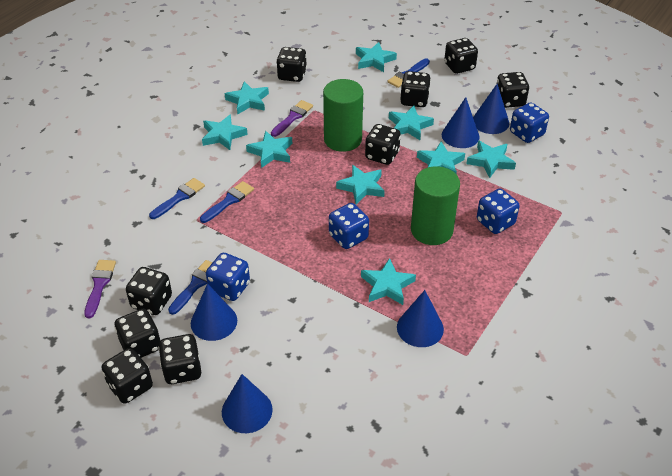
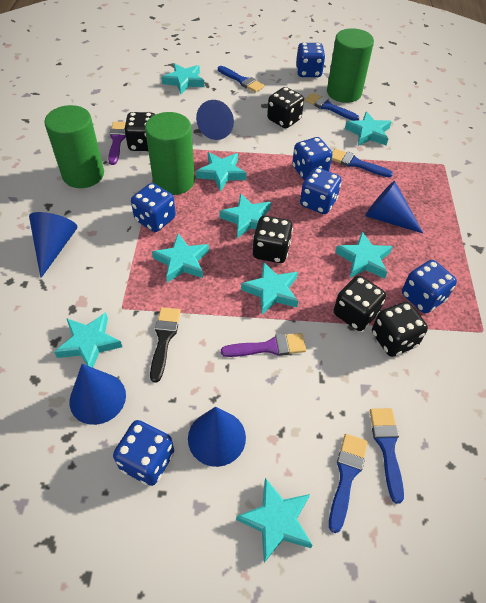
black brush: 0 -> 1
black dice: 9 -> 5
blue brush: 4 -> 5
blue dice: 4 -> 6
green cylinder: 2 -> 3

